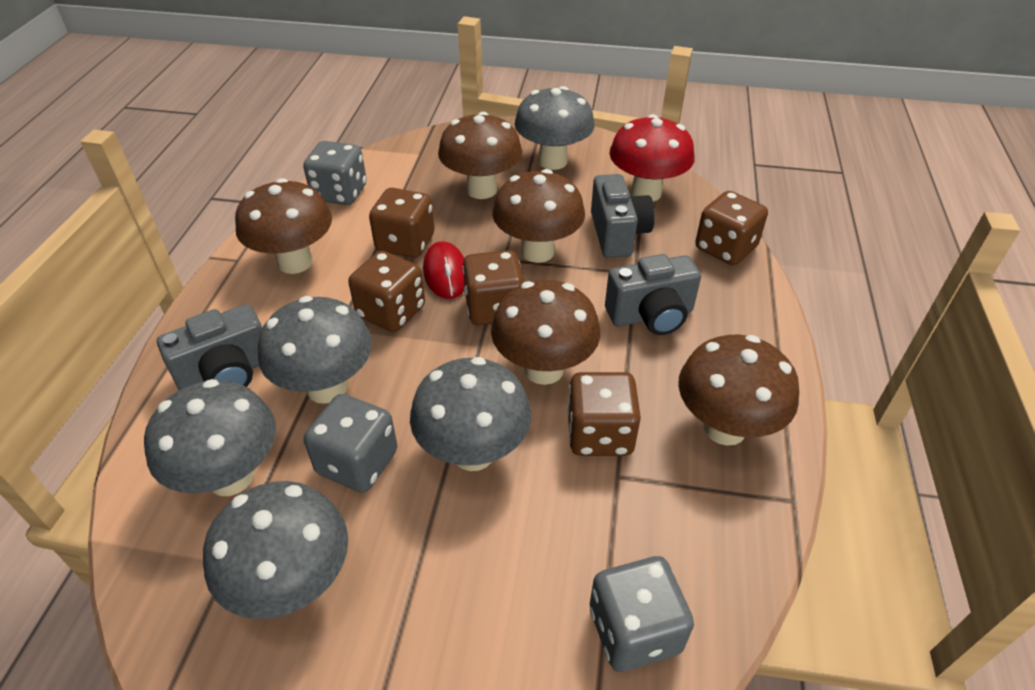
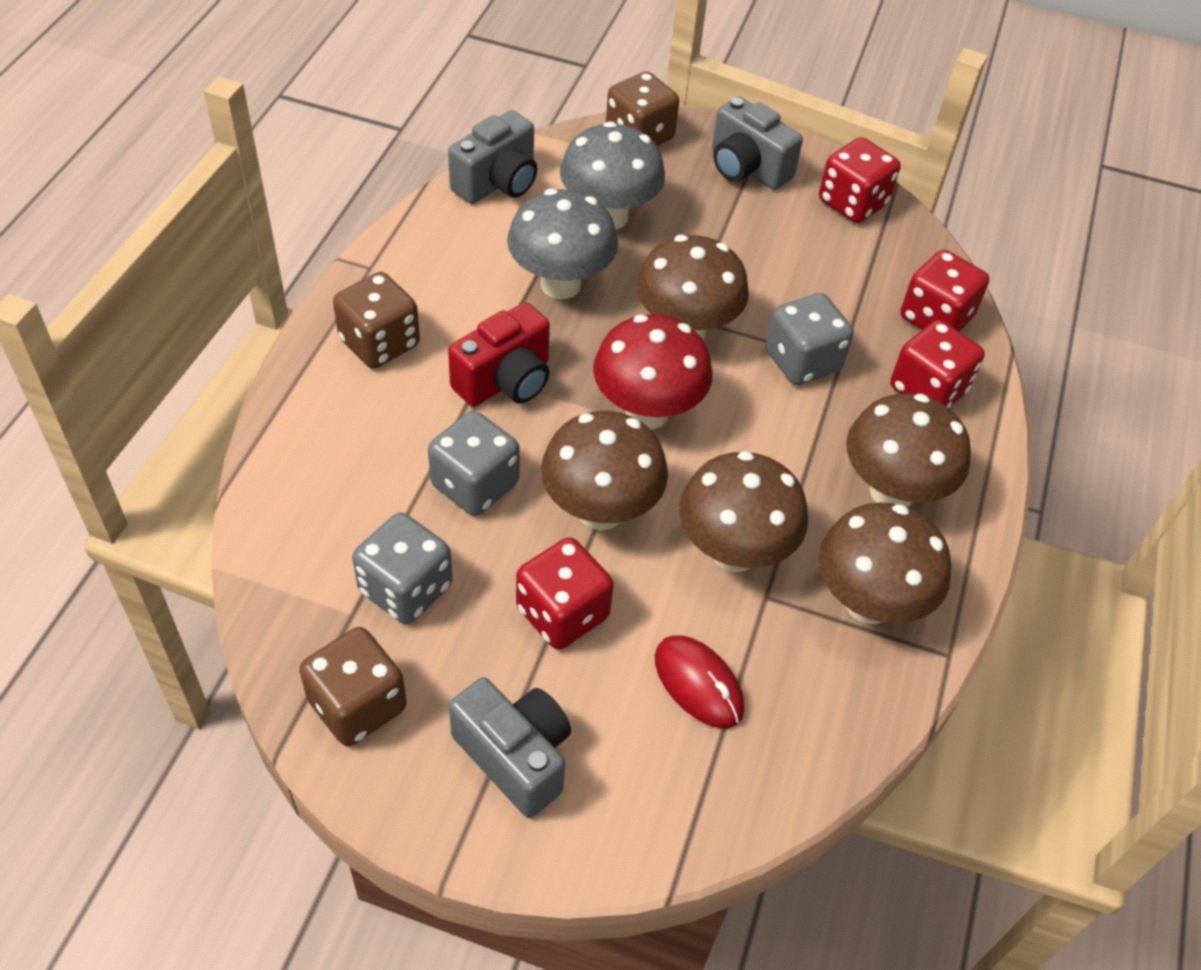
brown dice: 5 -> 3
grey mushroom: 5 -> 2
red camera: 0 -> 1
red dice: 0 -> 4

